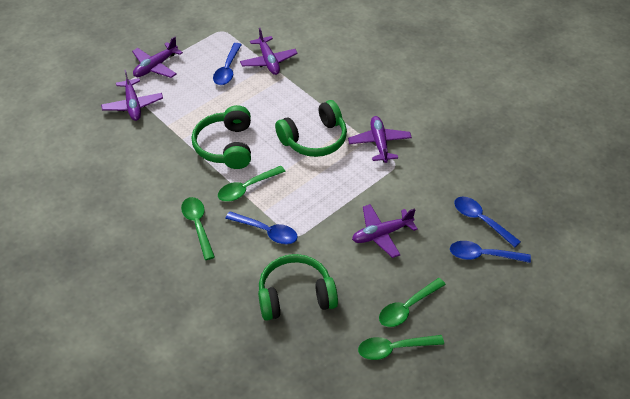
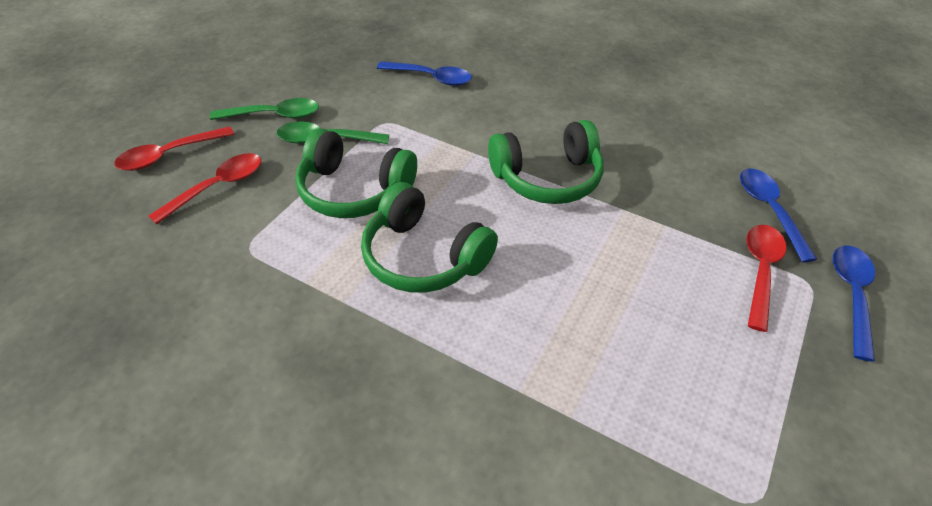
blue spoon: 4 -> 3
green spoon: 4 -> 2
purple plane: 5 -> 0
red spoon: 0 -> 3

